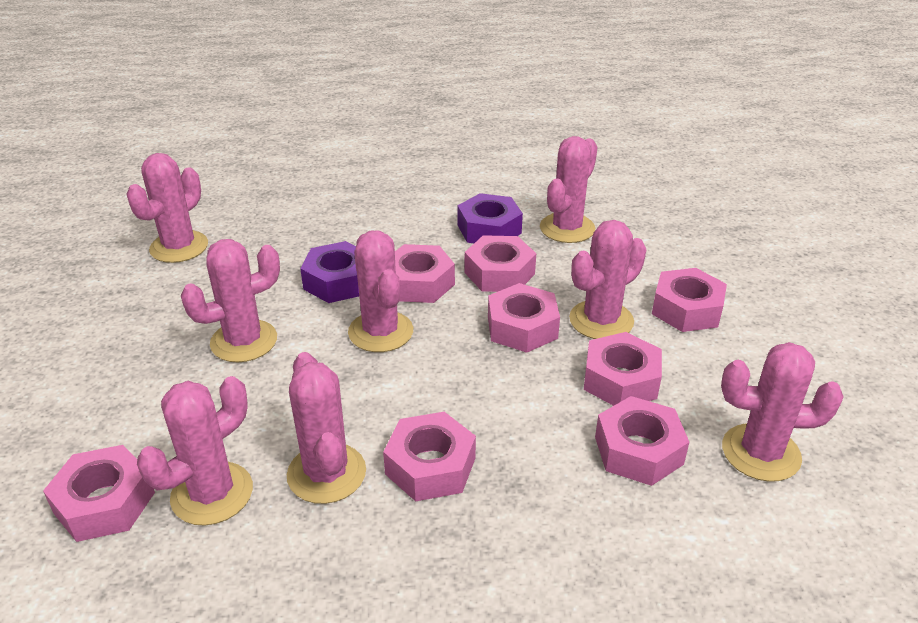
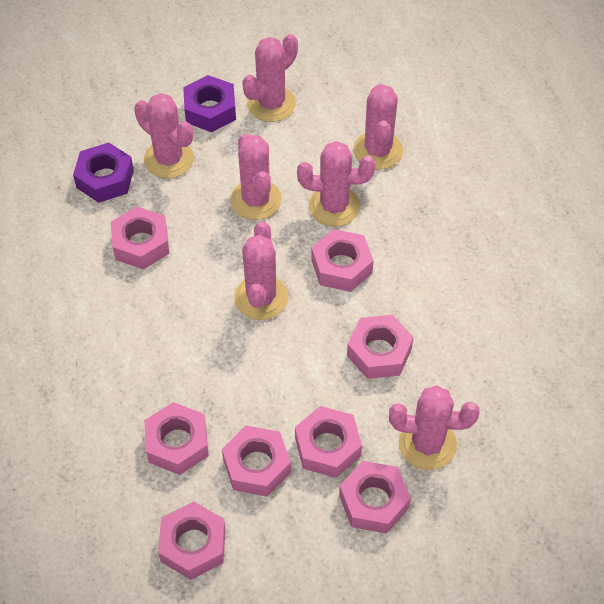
pink cactus: 8 -> 7

